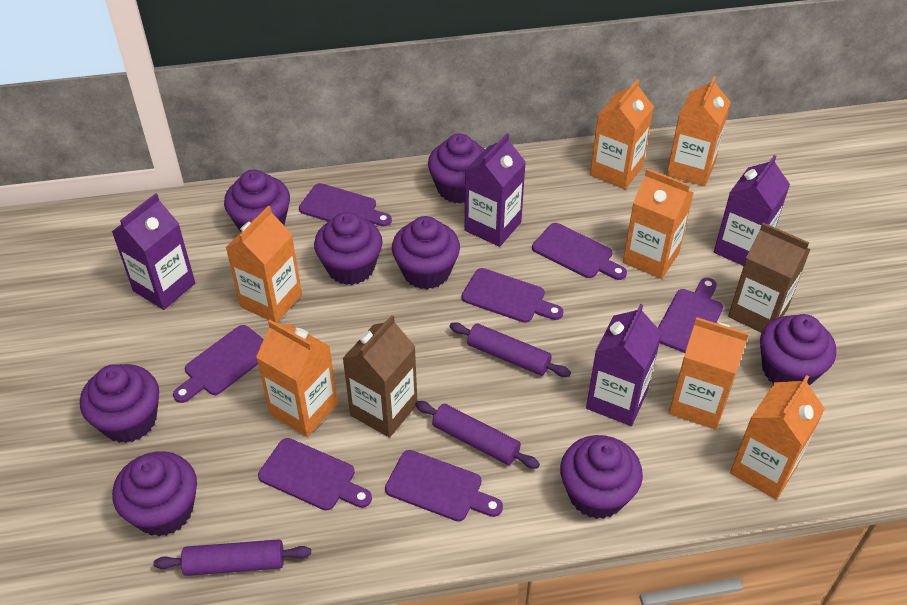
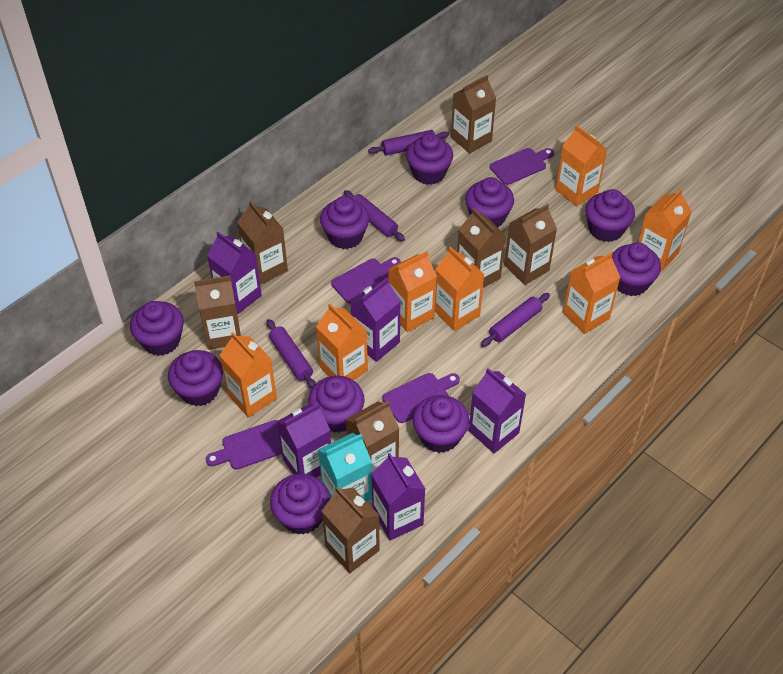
brown carton: 2 -> 7
purple carton: 4 -> 5
purple cupcake: 8 -> 10
purple cutting board: 7 -> 4
purple rolling pin: 3 -> 4
turquoise carton: 0 -> 1

